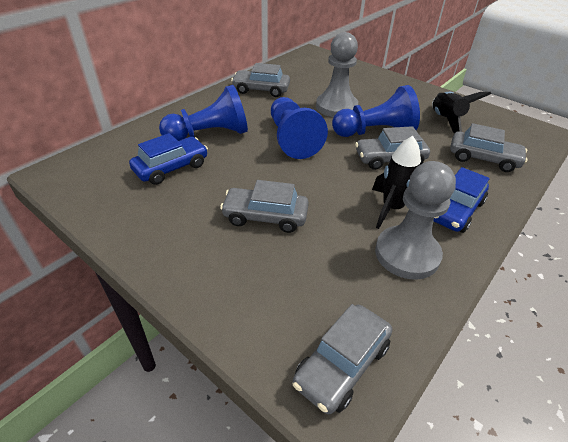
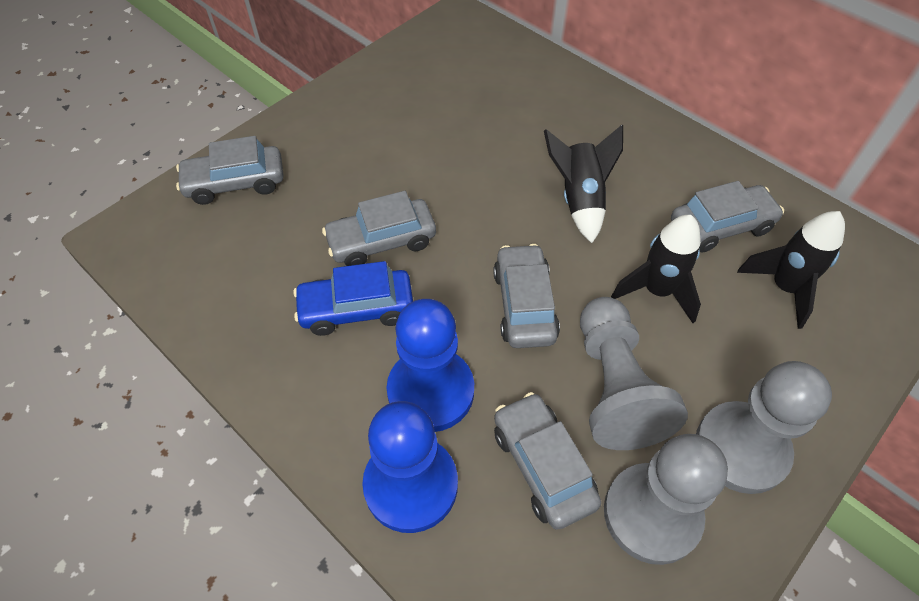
black rocket: 2 -> 3
blue car: 2 -> 1
blue pawn: 3 -> 2
grey pawn: 2 -> 3

